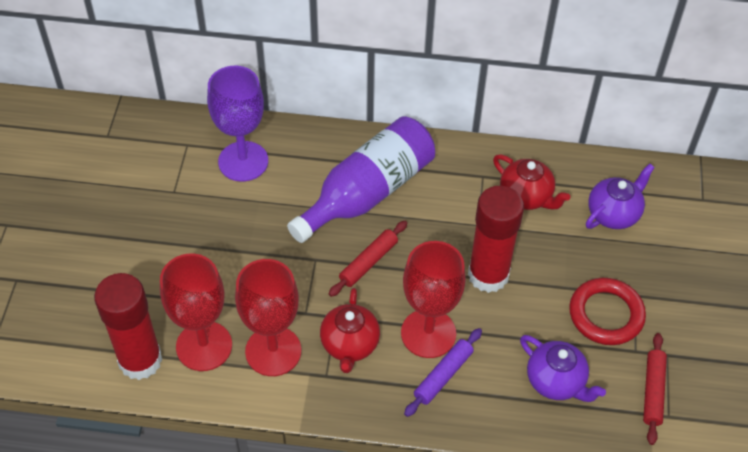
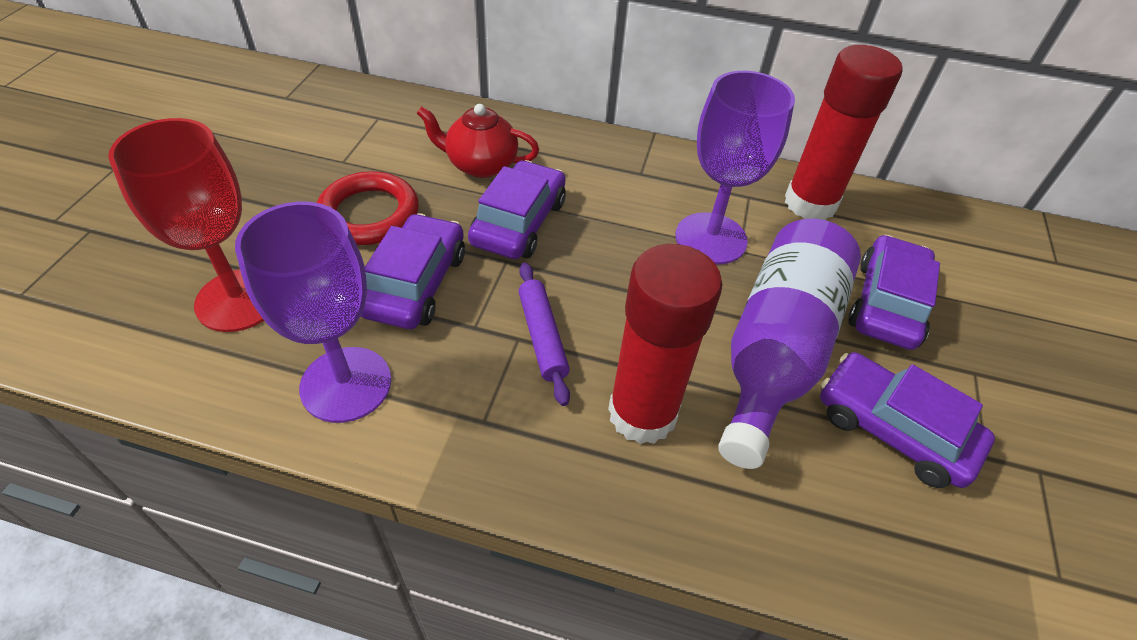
purple car: 0 -> 4
purple goblet: 1 -> 2
purple teapot: 2 -> 0
red goblet: 3 -> 1
red rolling pin: 2 -> 0
red teapot: 2 -> 1

